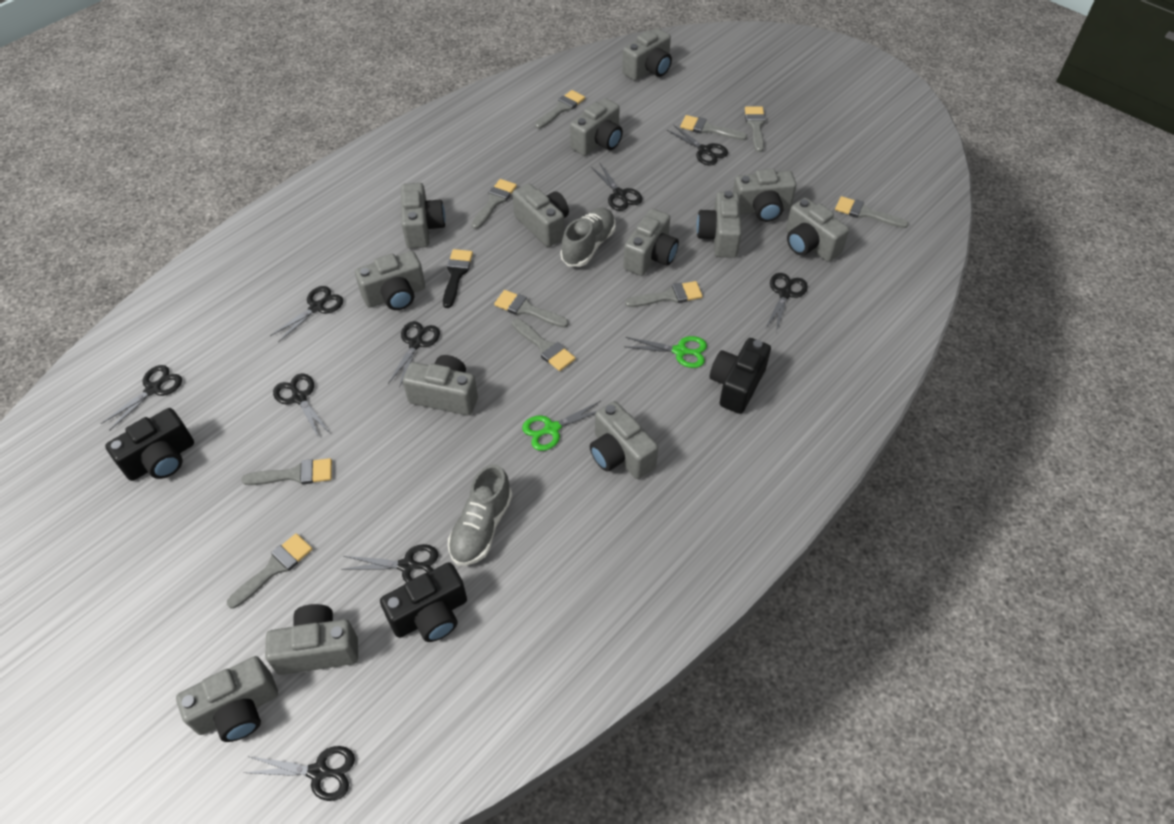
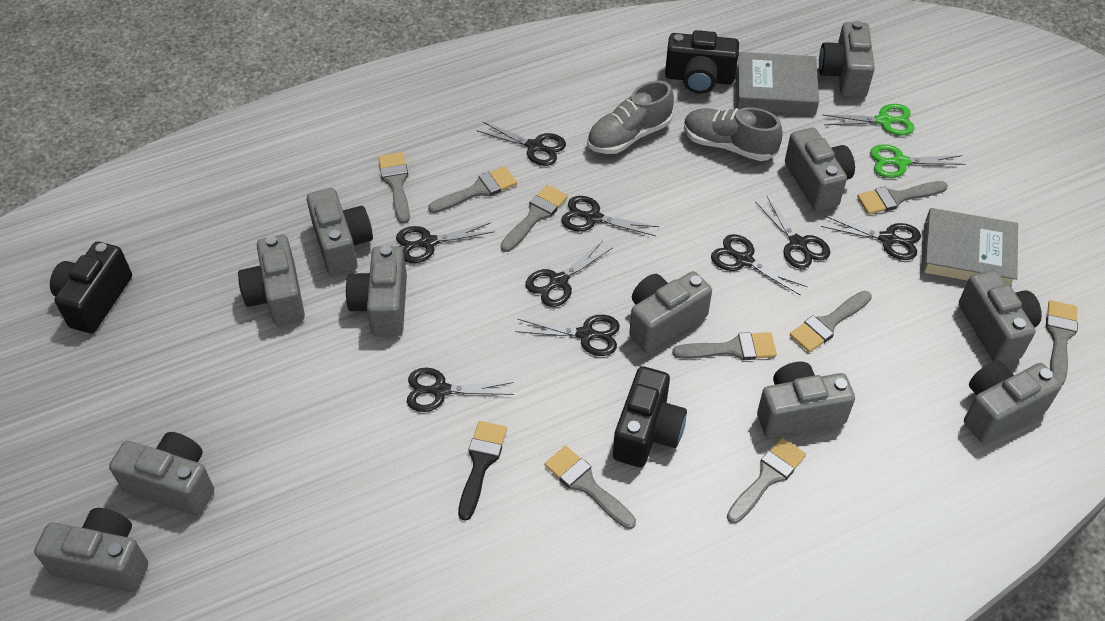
grey book: 0 -> 2
grey brush: 10 -> 9
grey camera: 13 -> 11

